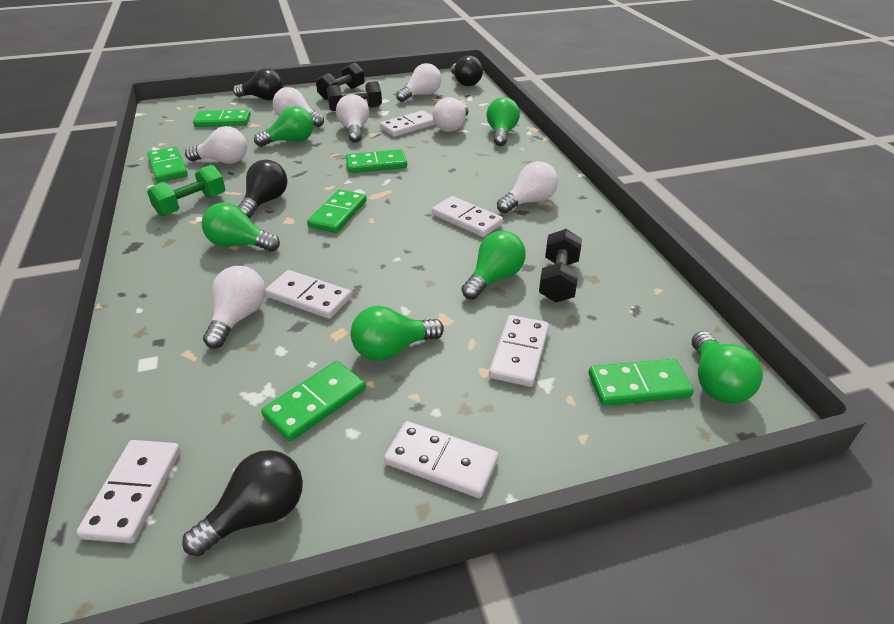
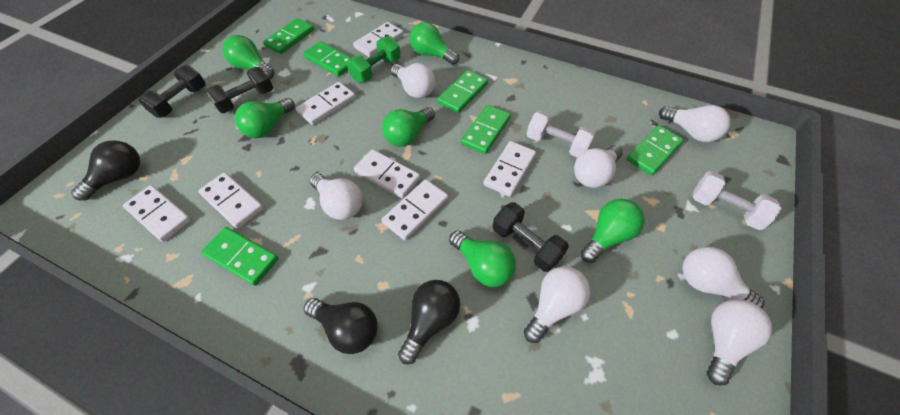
black light bulb: 4 -> 3
white domino: 6 -> 7
white dumbbell: 0 -> 2

